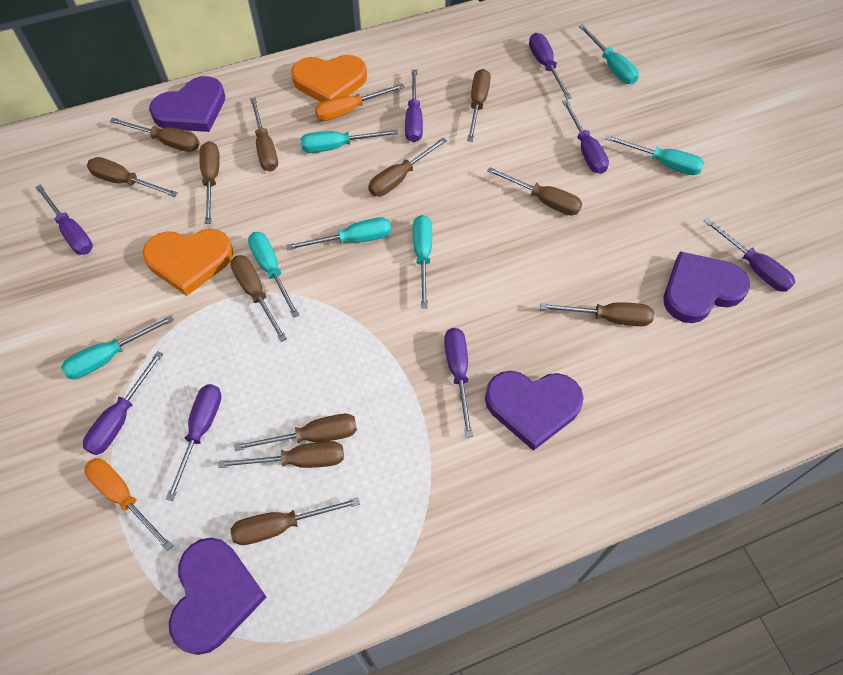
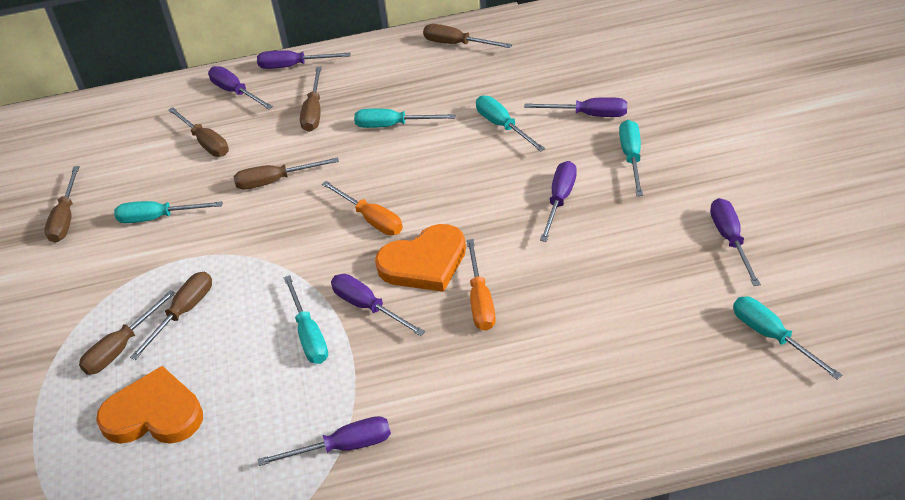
brown screwdriver: 12 -> 7
purple heart: 4 -> 0
purple screwdriver: 8 -> 7
turquoise screwdriver: 7 -> 6

